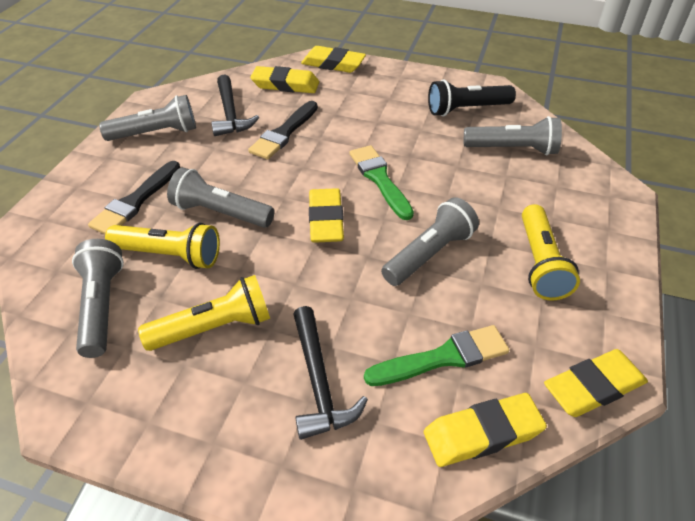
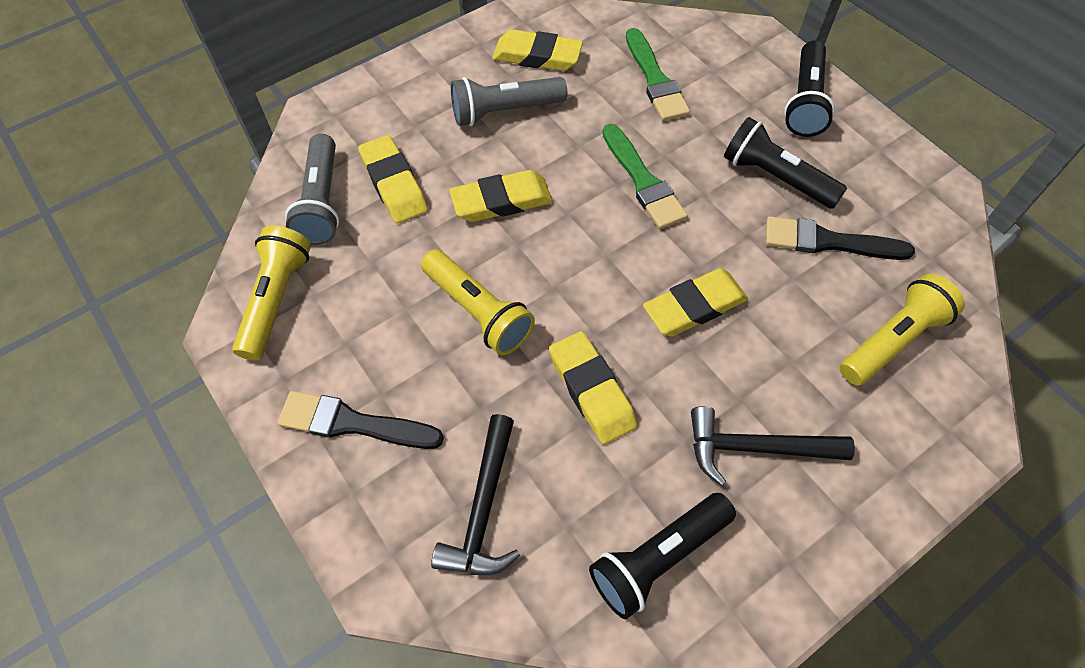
black flashlight: 1 -> 3
grey flashlight: 5 -> 2

